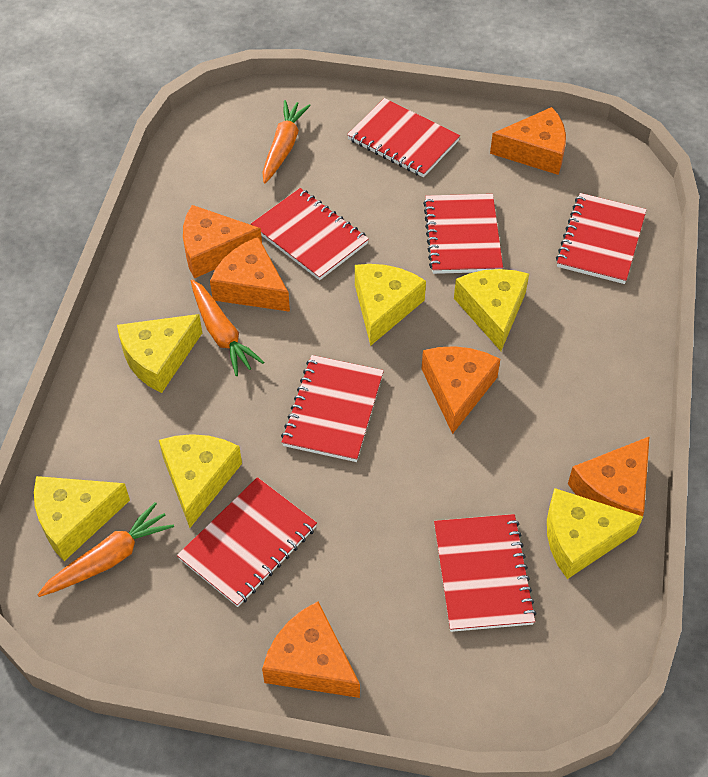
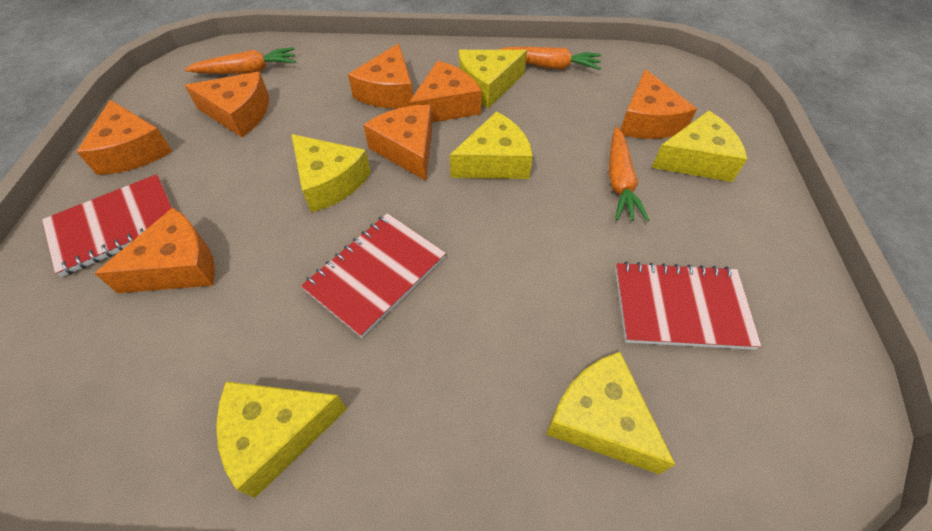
orange cheese: 6 -> 7
red notebook: 7 -> 3

